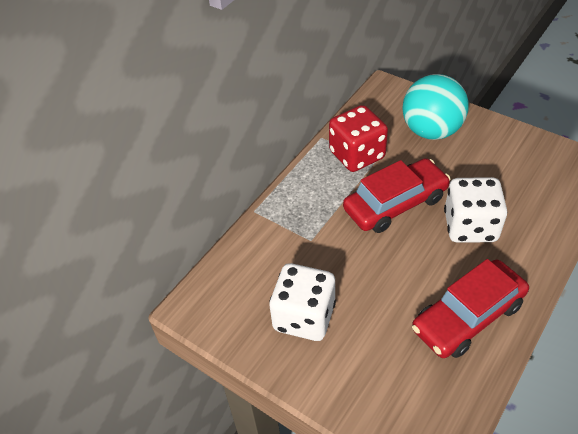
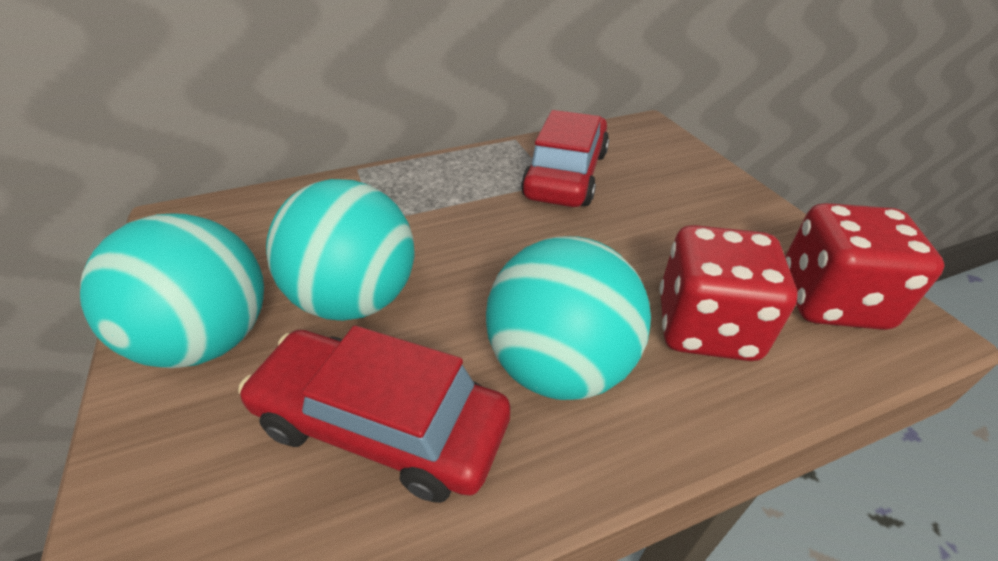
red dice: 1 -> 2
turquoise ball: 1 -> 3
white dice: 2 -> 0

